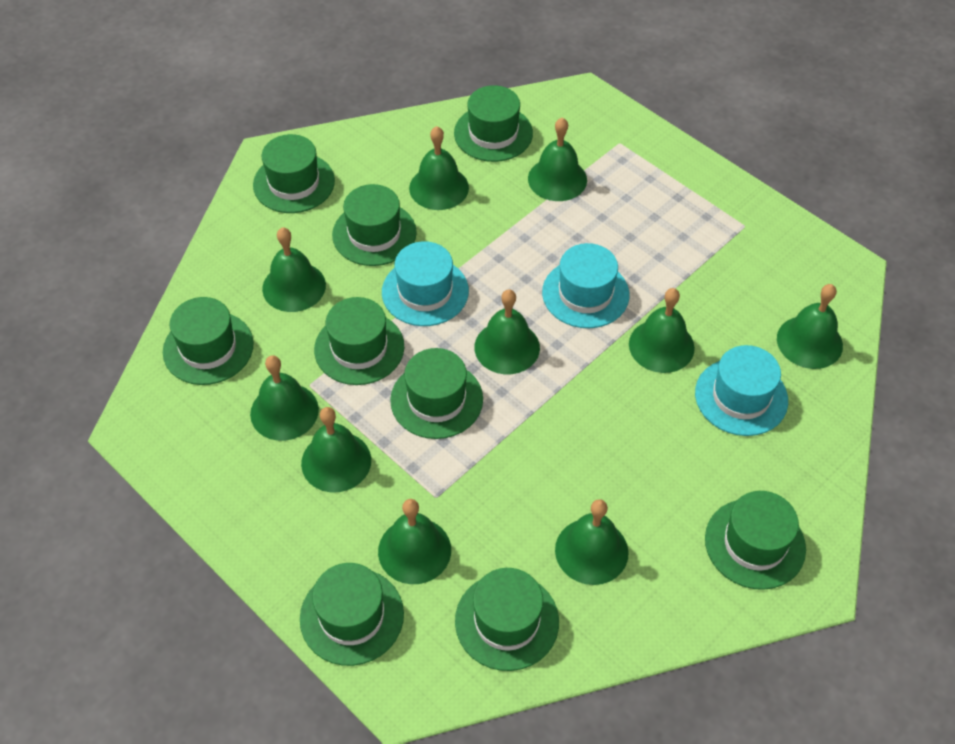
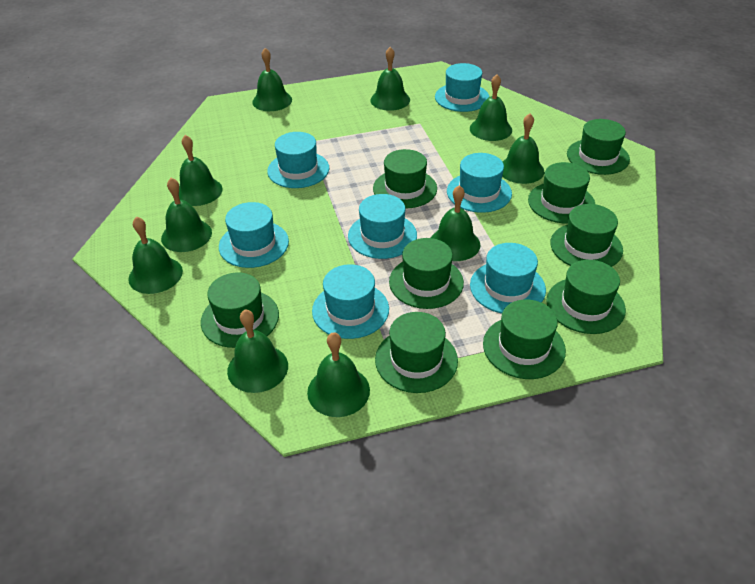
turquoise hat: 3 -> 7

